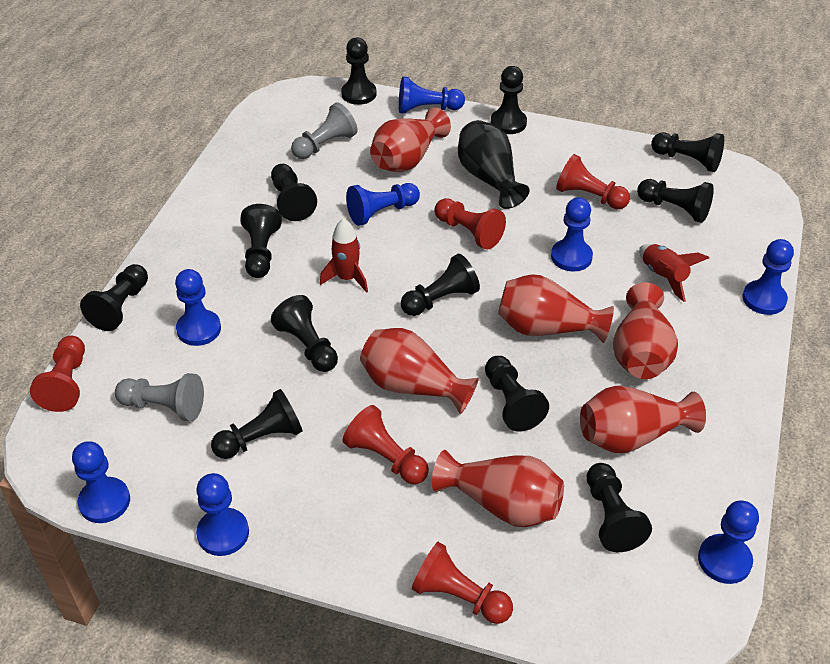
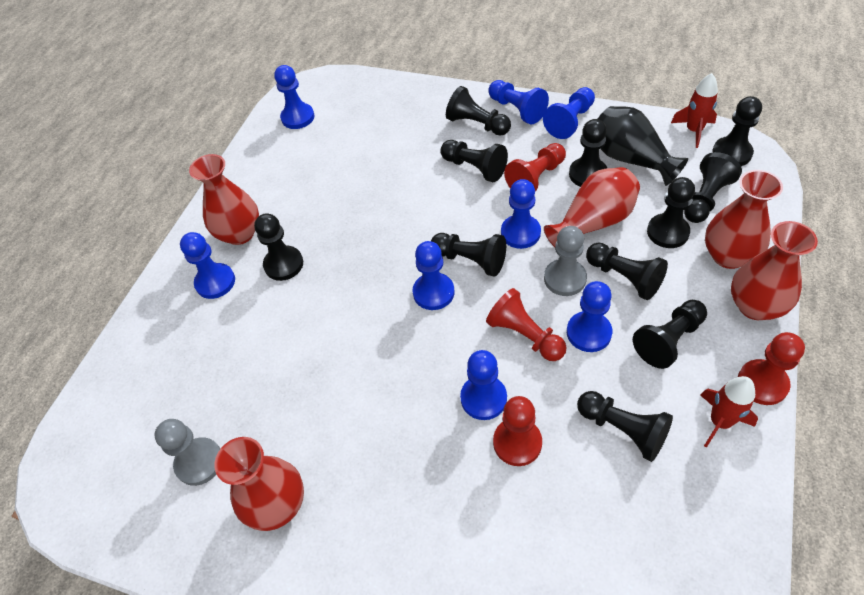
black pawn: 12 -> 11
red pawn: 5 -> 4
red vase: 6 -> 5

